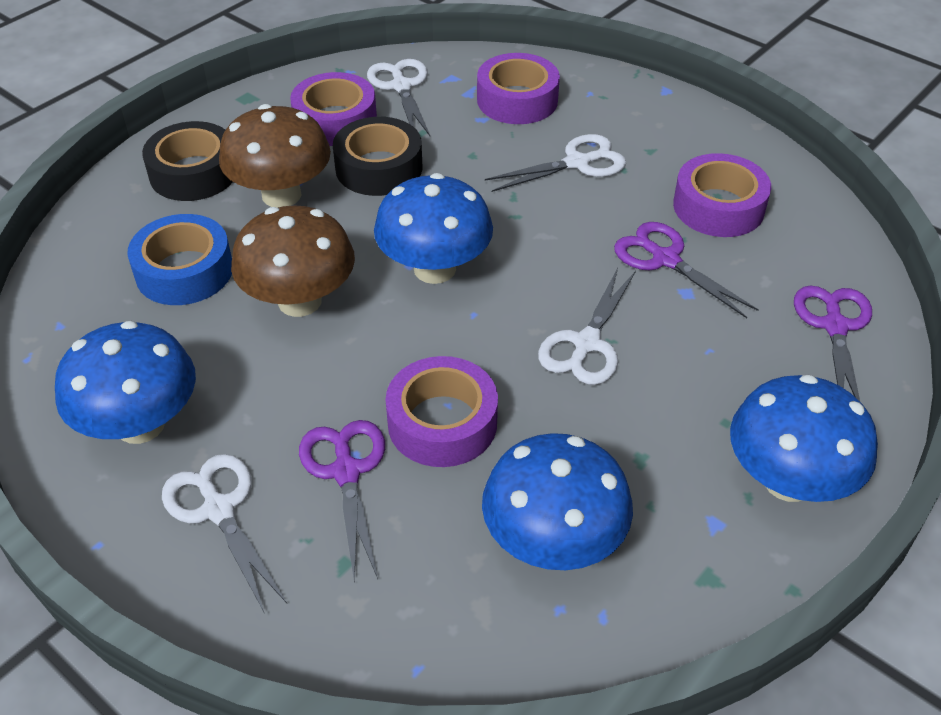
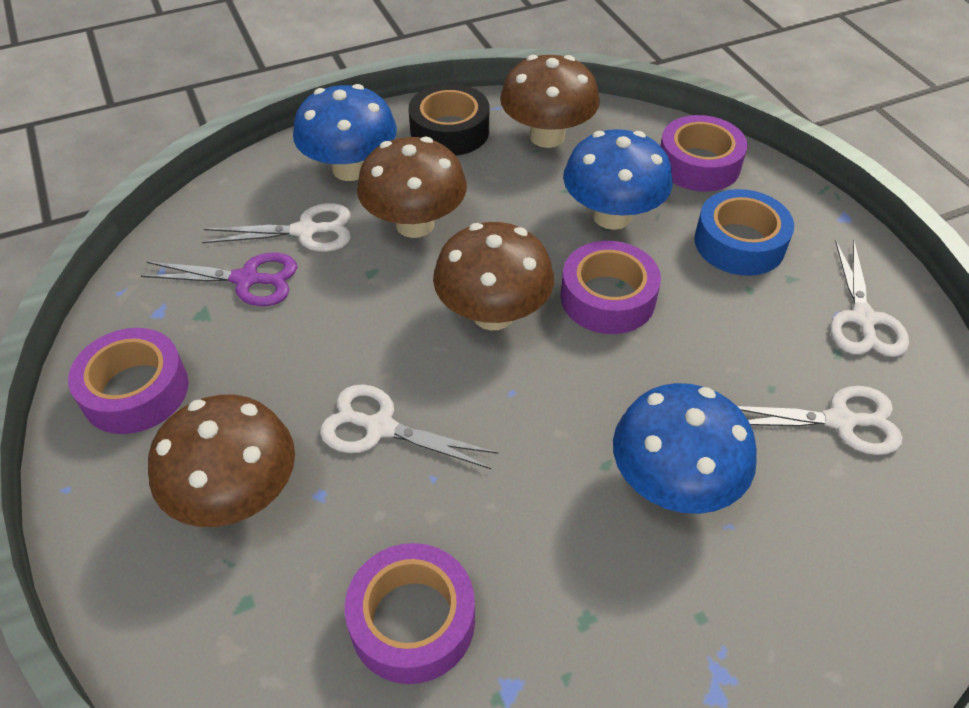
black tape: 2 -> 1
blue mushroom: 4 -> 3
brown mushroom: 2 -> 4
purple scissors: 3 -> 1

